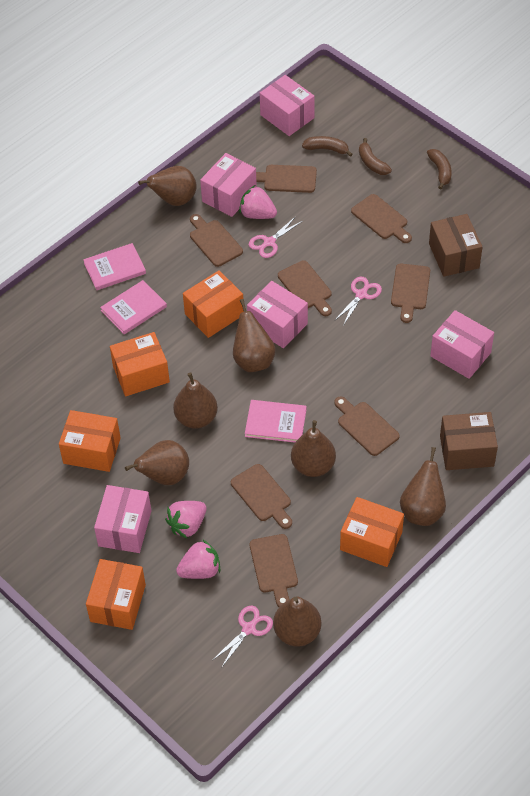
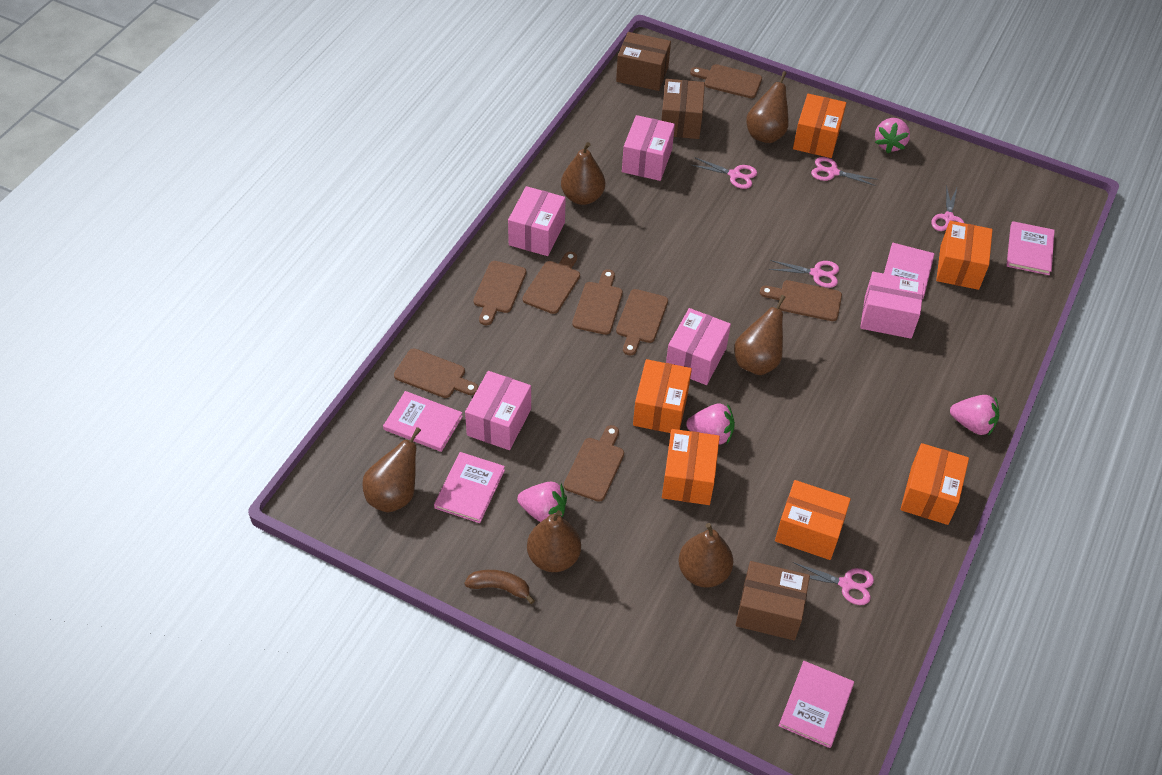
brown banana: 3 -> 1
brown box: 2 -> 3
brown pear: 7 -> 6
orange box: 5 -> 6
pink book: 3 -> 5
pink scissors: 3 -> 5
pink strawberry: 3 -> 4

